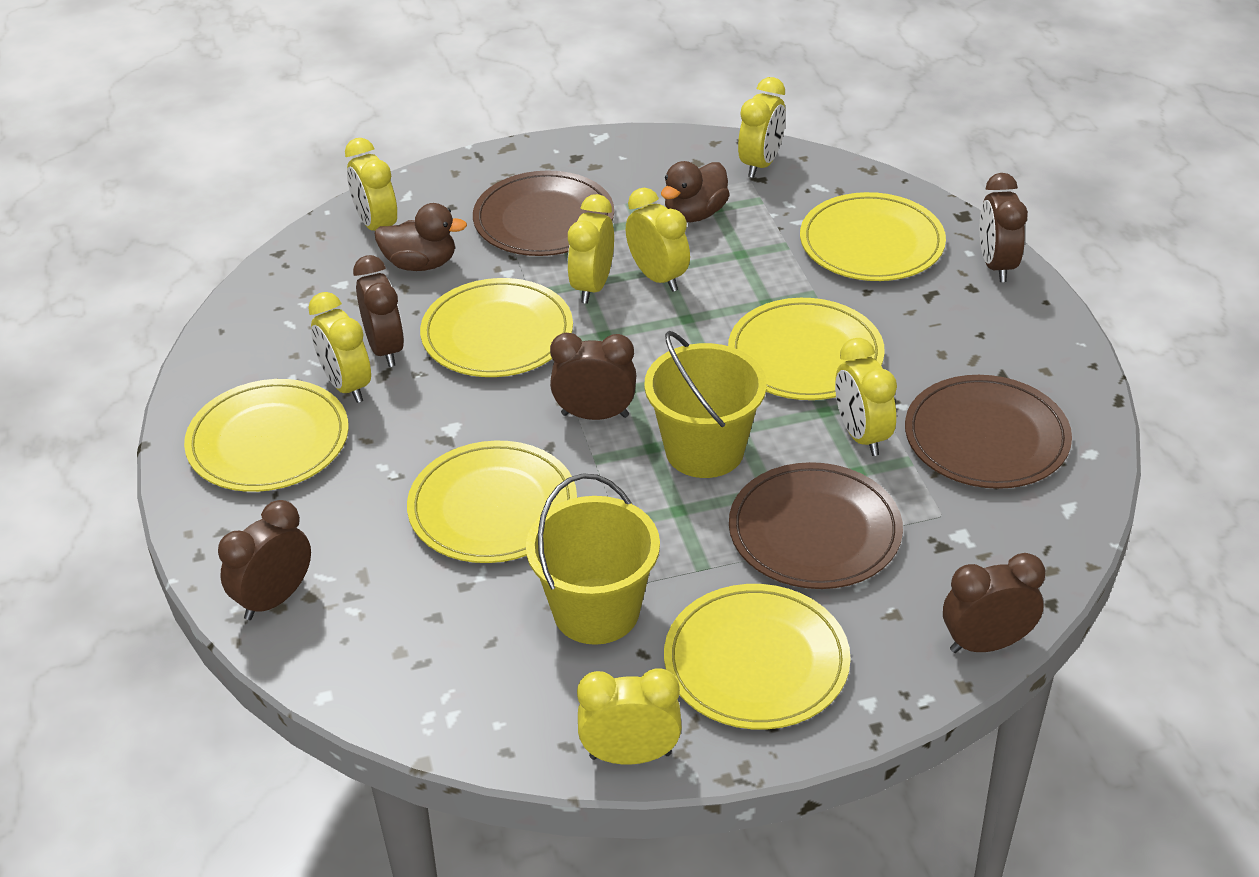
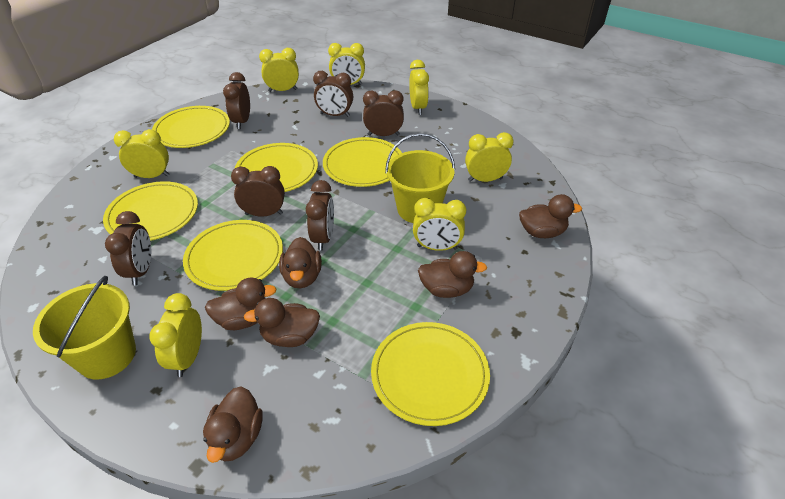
brown clock: 5 -> 6
brown duck: 2 -> 6
brown plate: 3 -> 0

